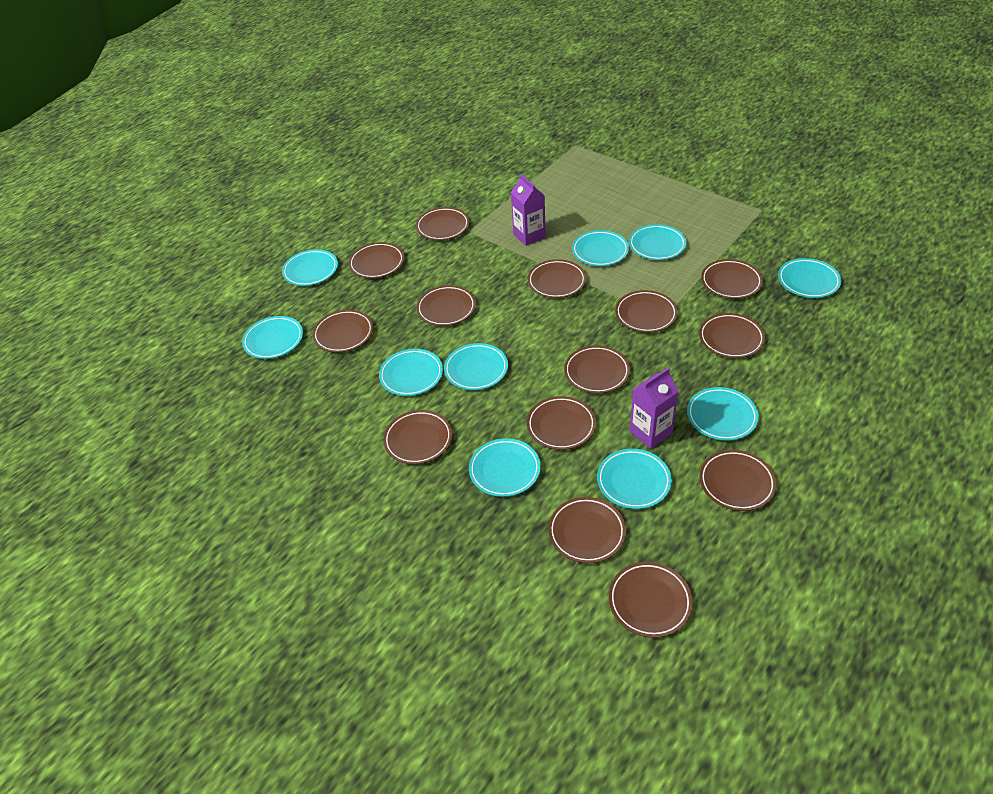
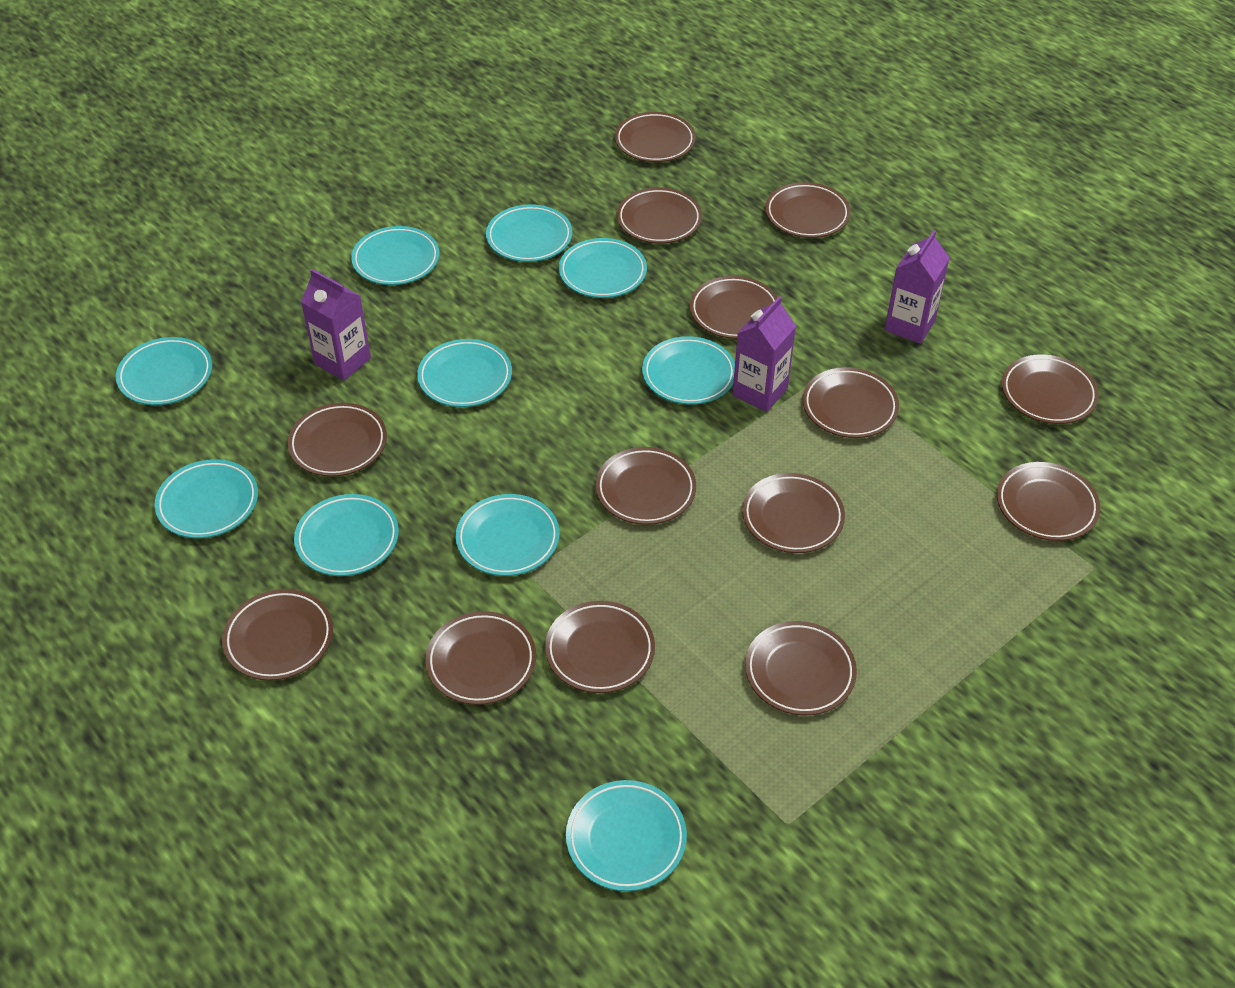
purple carton: 2 -> 3

